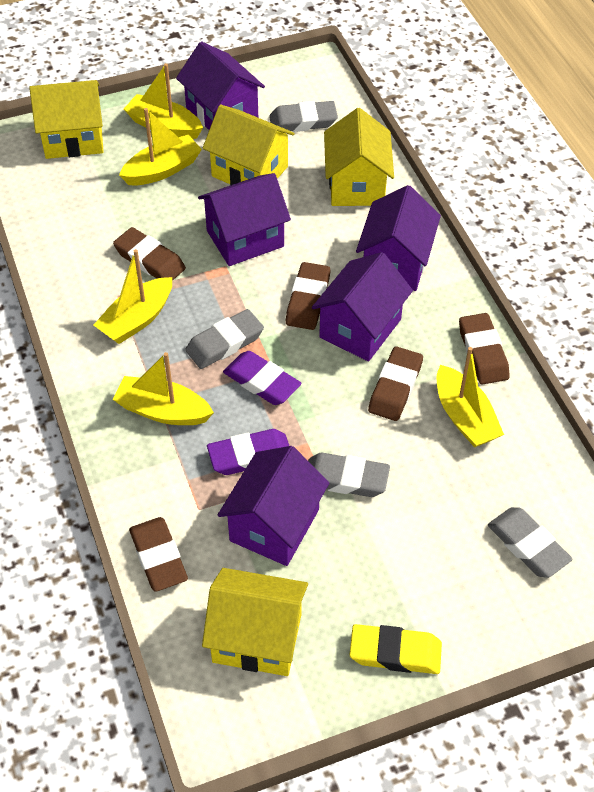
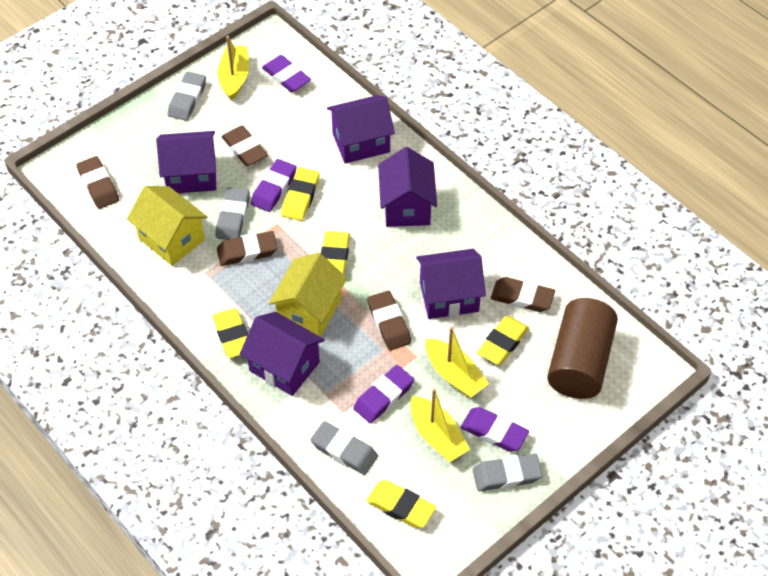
brown cylinder: 0 -> 1
purple eraser: 2 -> 4
yellow boat: 5 -> 3
yellow eraser: 1 -> 5
yellow house: 4 -> 2

